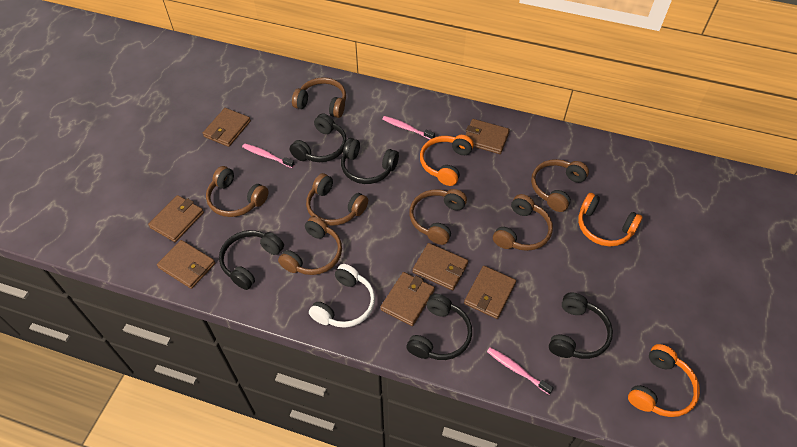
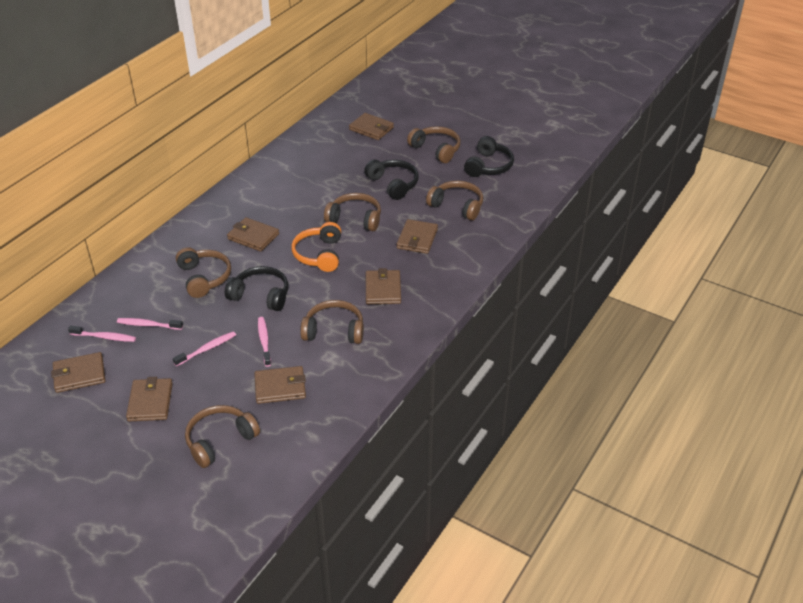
black headphones: 5 -> 3
brown headphones: 7 -> 6
orange headphones: 3 -> 1
pink toothbrush: 3 -> 4
white headphones: 1 -> 0

